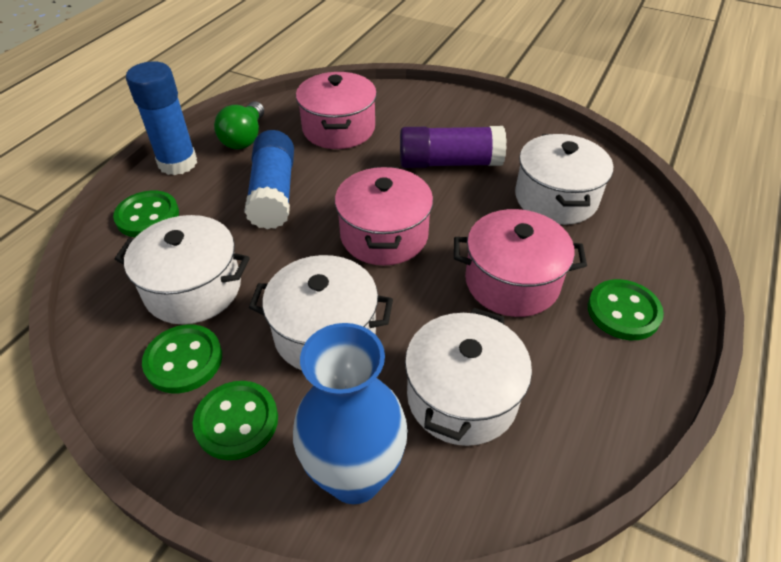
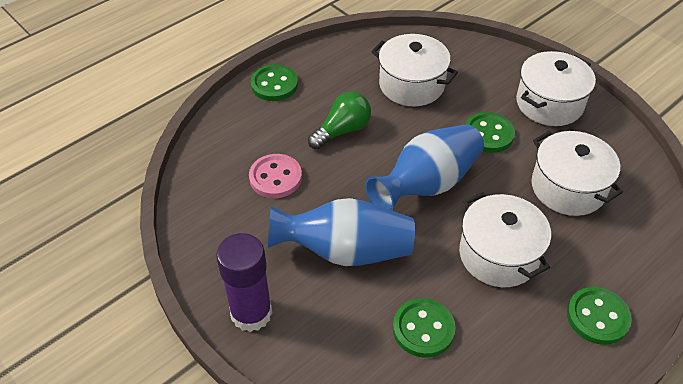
blue glue stick: 2 -> 0
blue vase: 1 -> 2
pink button: 0 -> 1
pink pot: 3 -> 0

